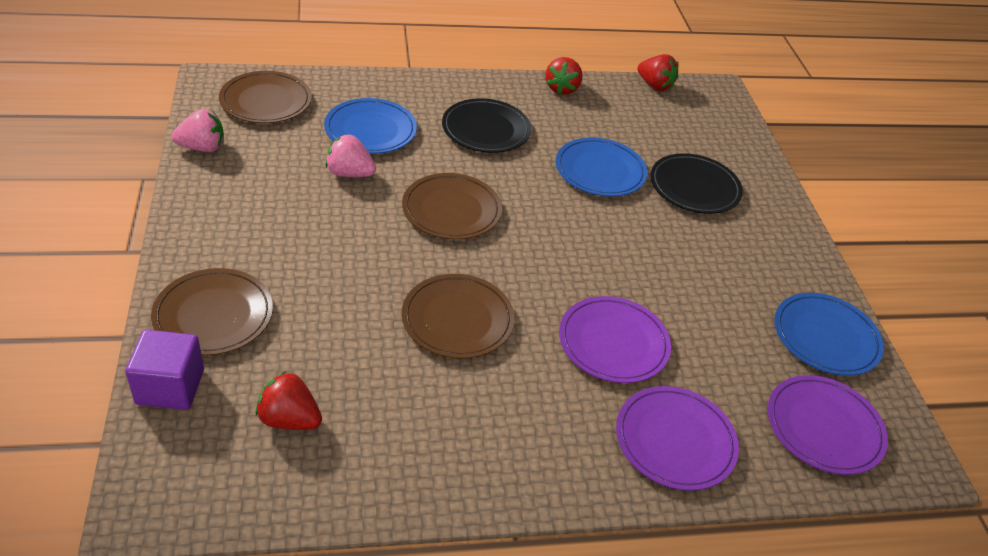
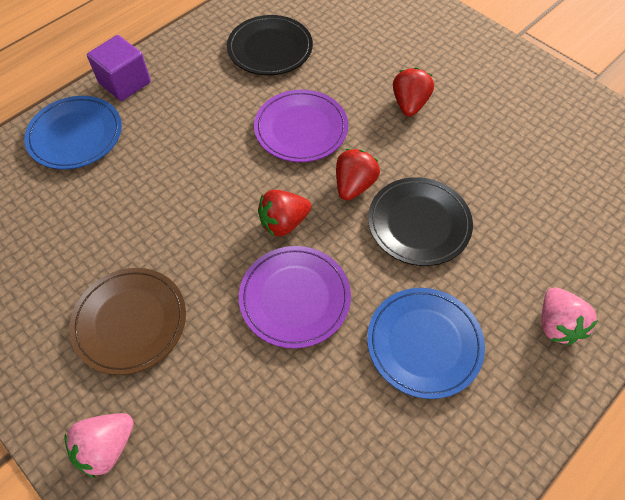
blue plate: 3 -> 2
brown plate: 4 -> 1
purple plate: 3 -> 2

